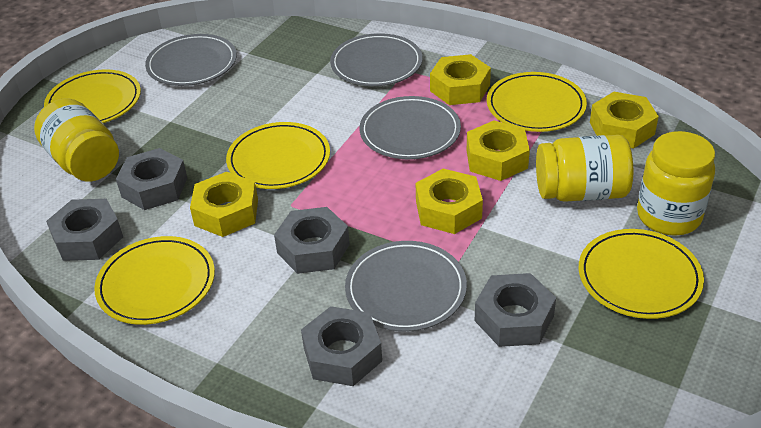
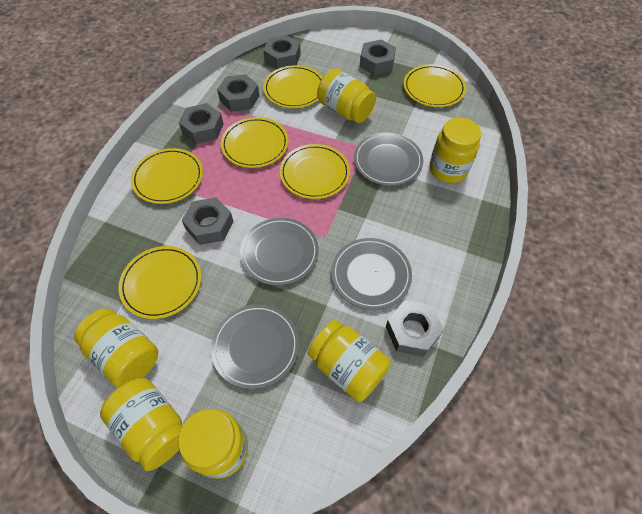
grey nut: 5 -> 6
yellow jar: 3 -> 6
yellow nut: 5 -> 0
yellow plate: 5 -> 6

